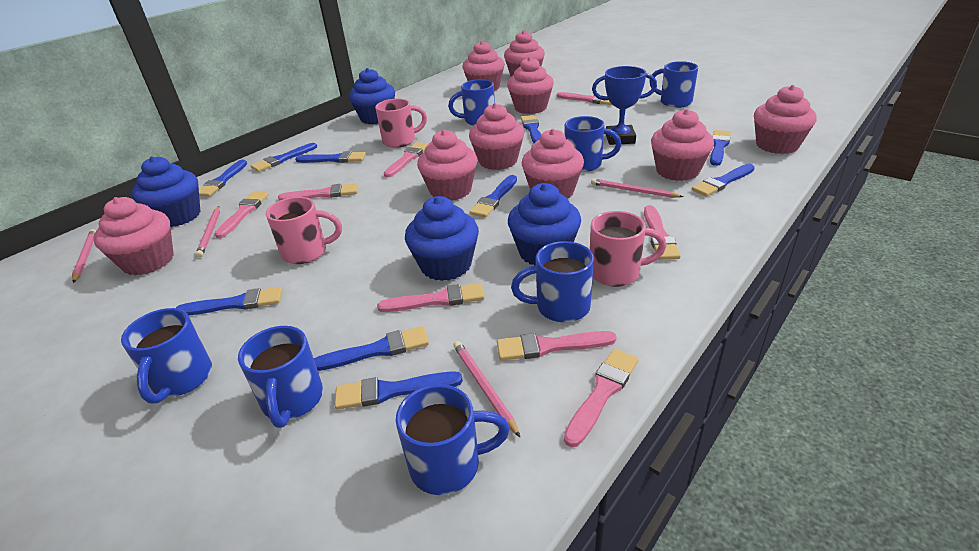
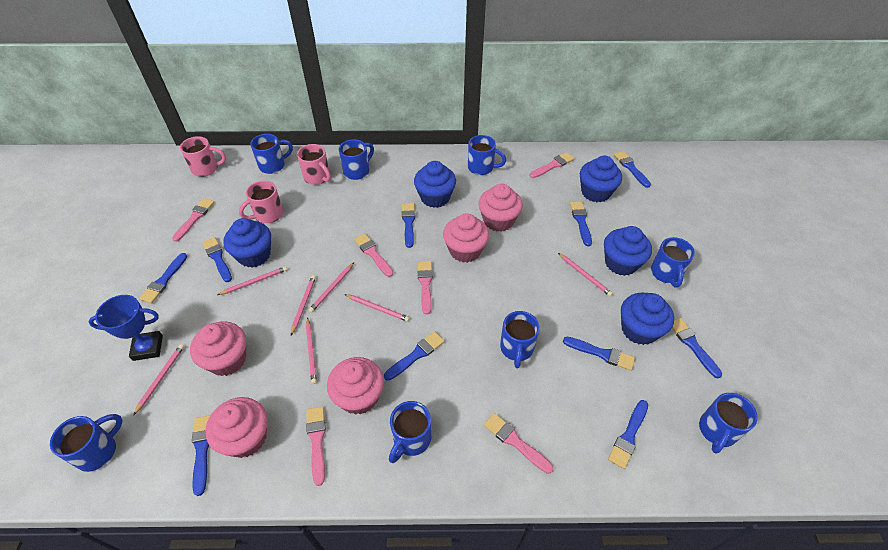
blue cupcake: 4 -> 5
blue mug: 7 -> 8
pink brush: 8 -> 6
pink cupcake: 9 -> 5
pink pencil: 4 -> 7

